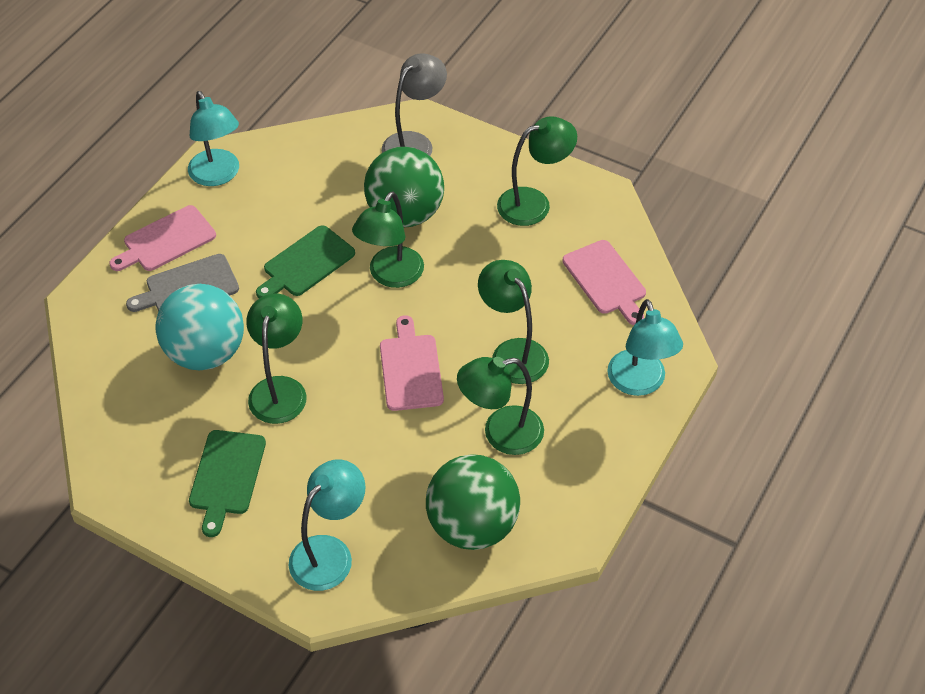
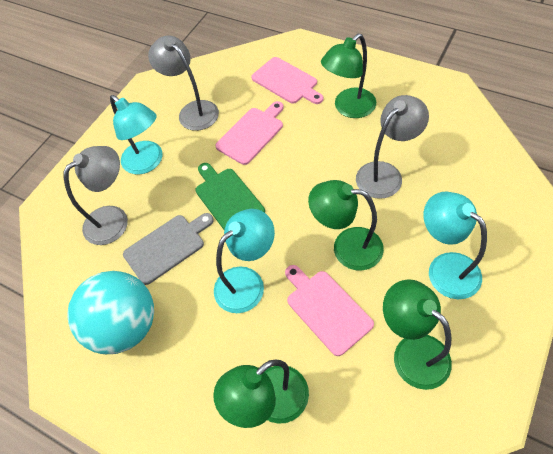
green ball: 2 -> 0
green cutting board: 2 -> 1
green lamp: 5 -> 4
grey lamp: 1 -> 3

